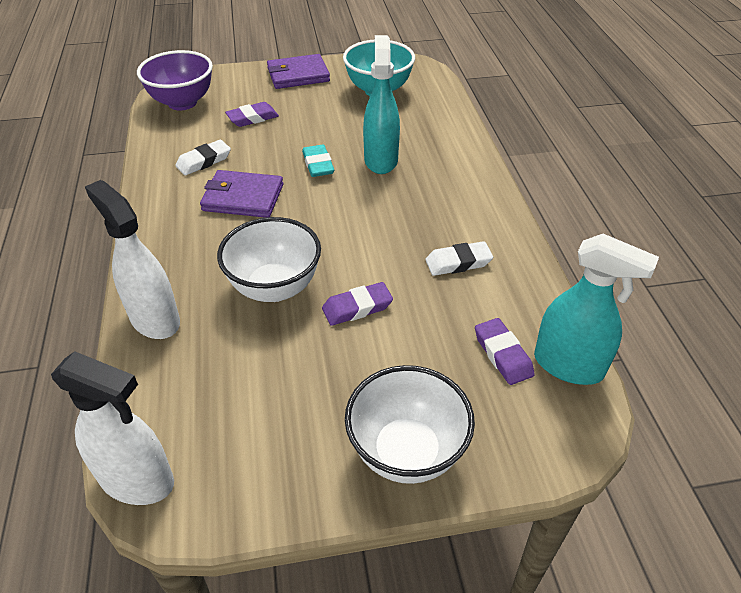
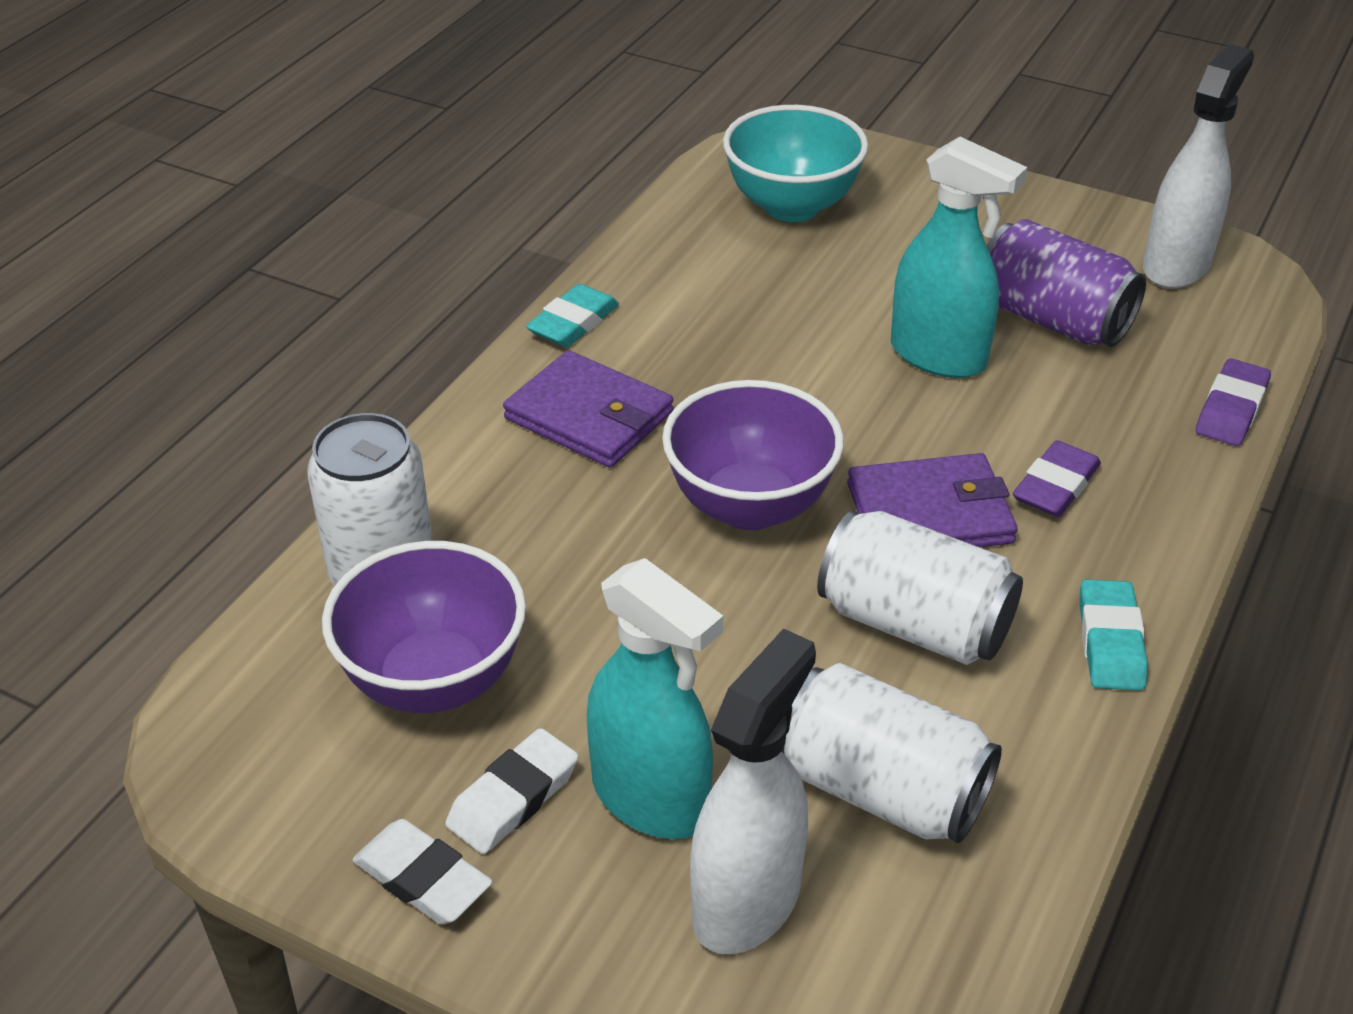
purple bowl: 1 -> 2
purple can: 0 -> 1
purple eraser: 3 -> 2
turquoise eraser: 1 -> 2
white bowl: 2 -> 0
white can: 0 -> 3

